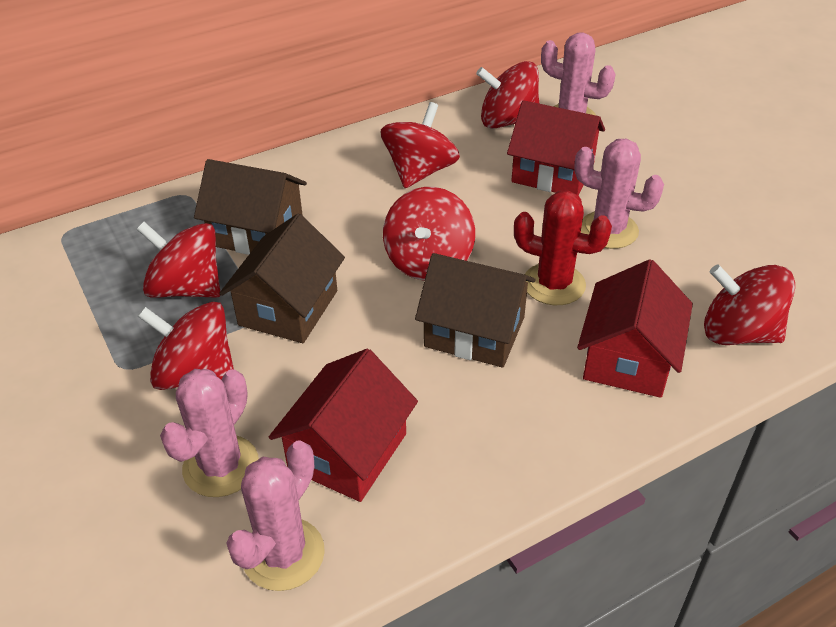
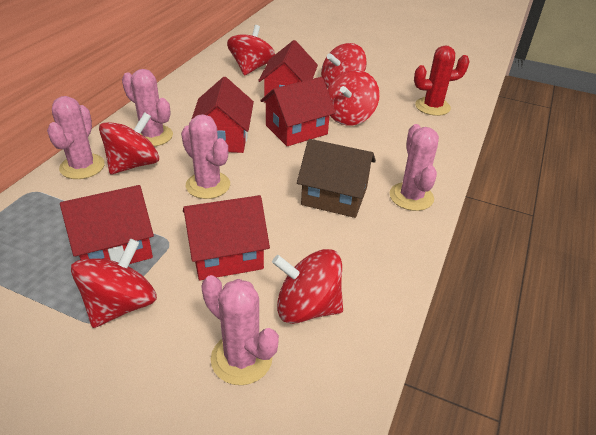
brown house: 3 -> 1
pink cactus: 4 -> 5
red house: 3 -> 5

